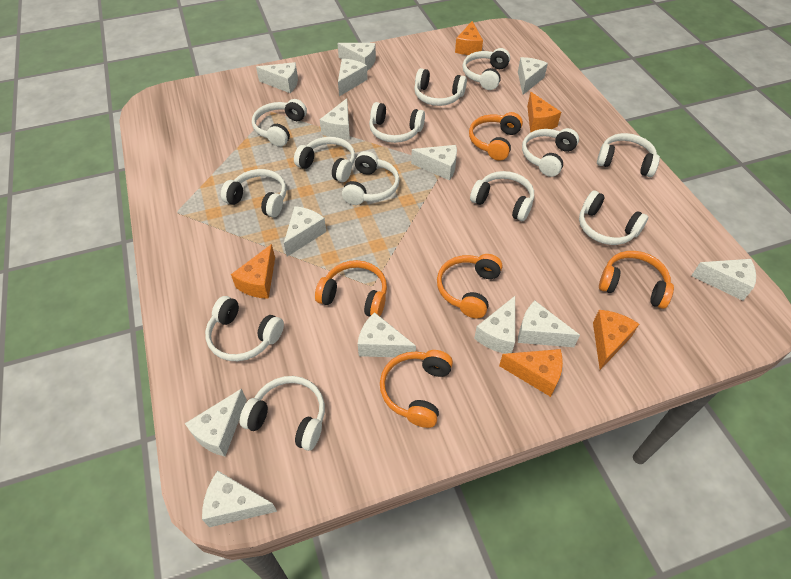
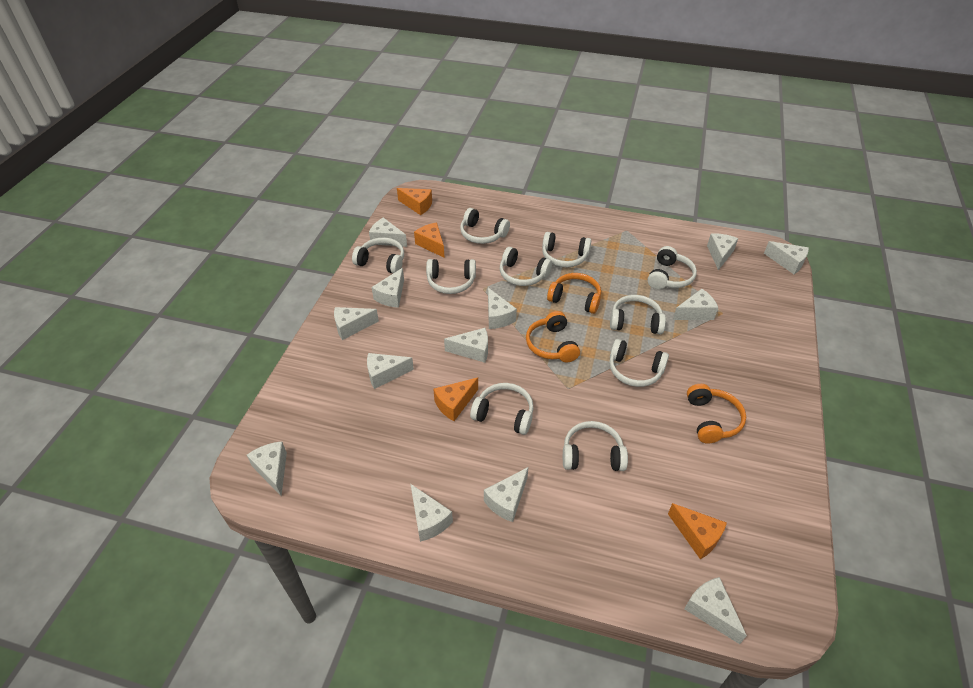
orange cheese: 5 -> 4
orange headphones: 5 -> 3
white headphones: 13 -> 10

